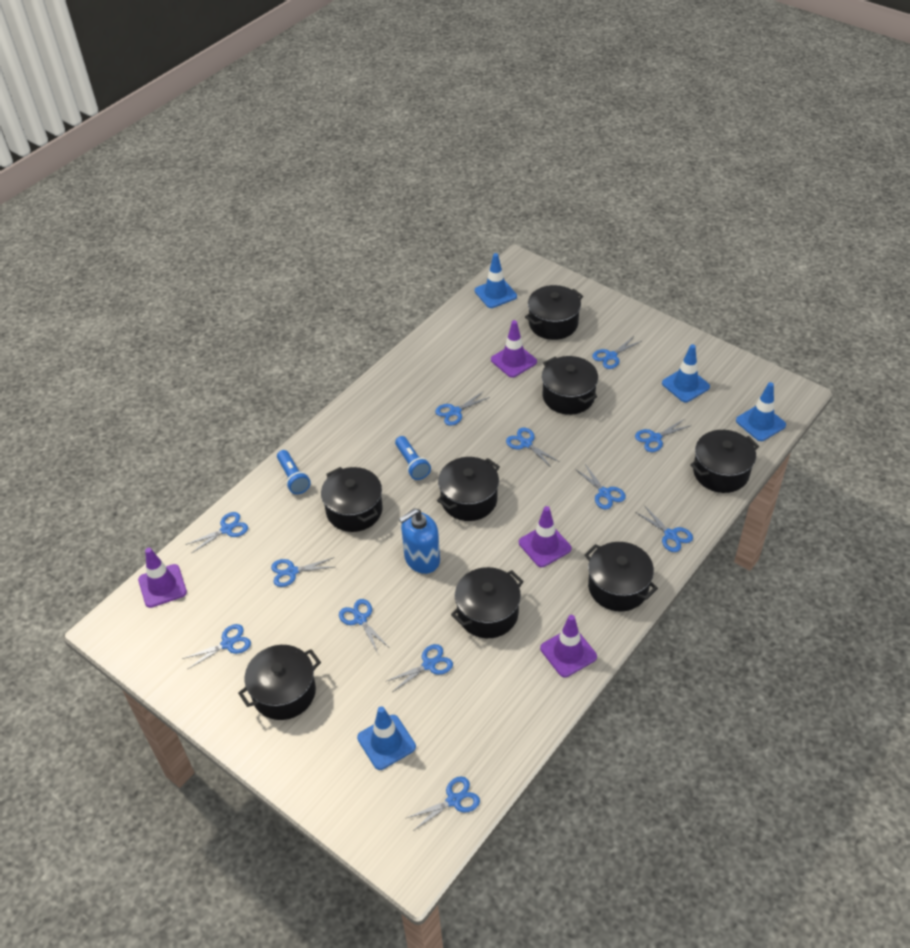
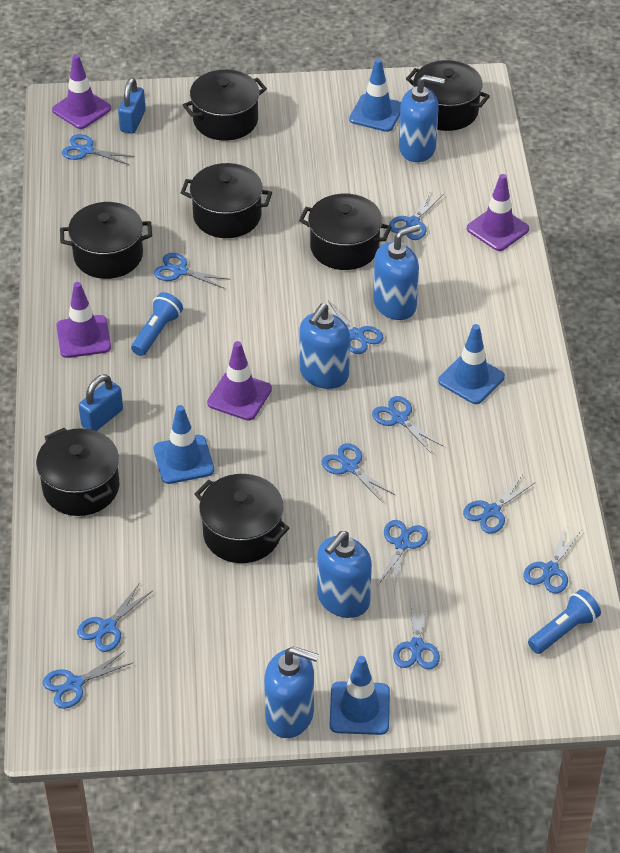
black pot: 8 -> 7
blue padlock: 0 -> 2
blue soap dispenser: 1 -> 5

